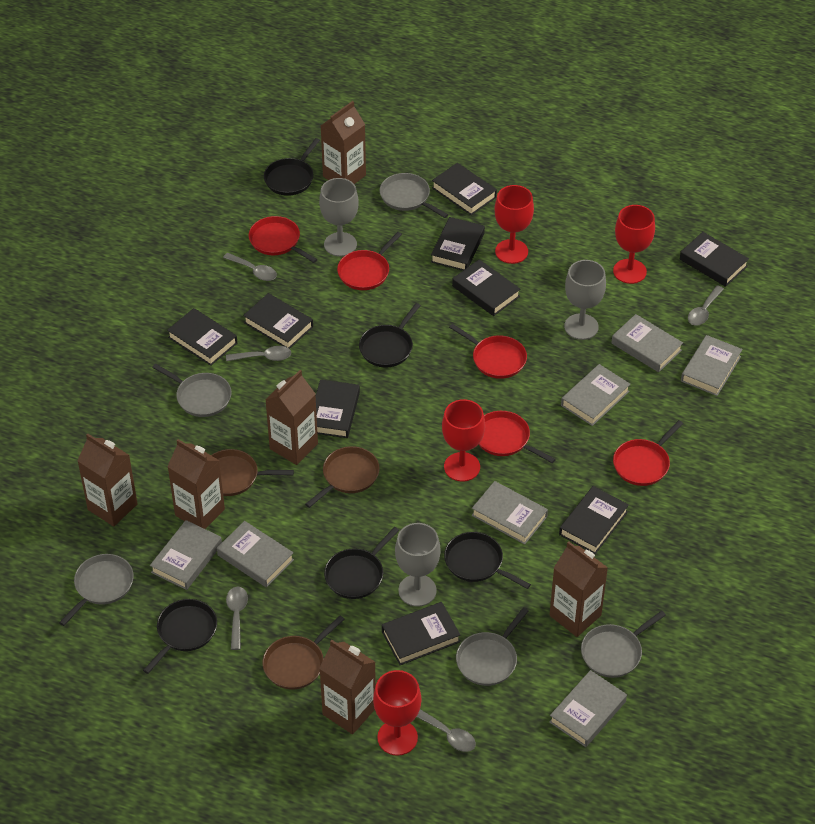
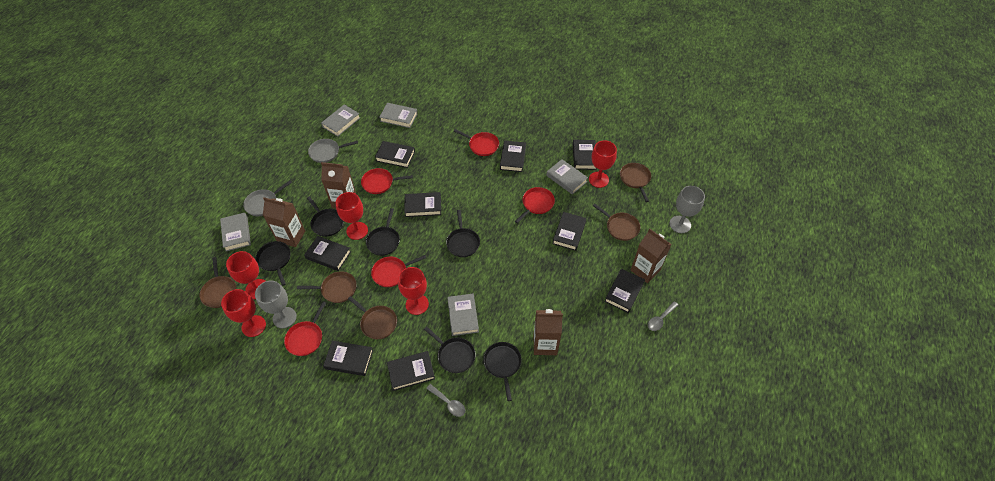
black pan: 5 -> 6
brown carton: 6 -> 4
brown pan: 3 -> 5
grey book: 7 -> 5
grey goblet: 3 -> 2
grey pan: 5 -> 2
grey spoon: 5 -> 2
red goblet: 4 -> 5

